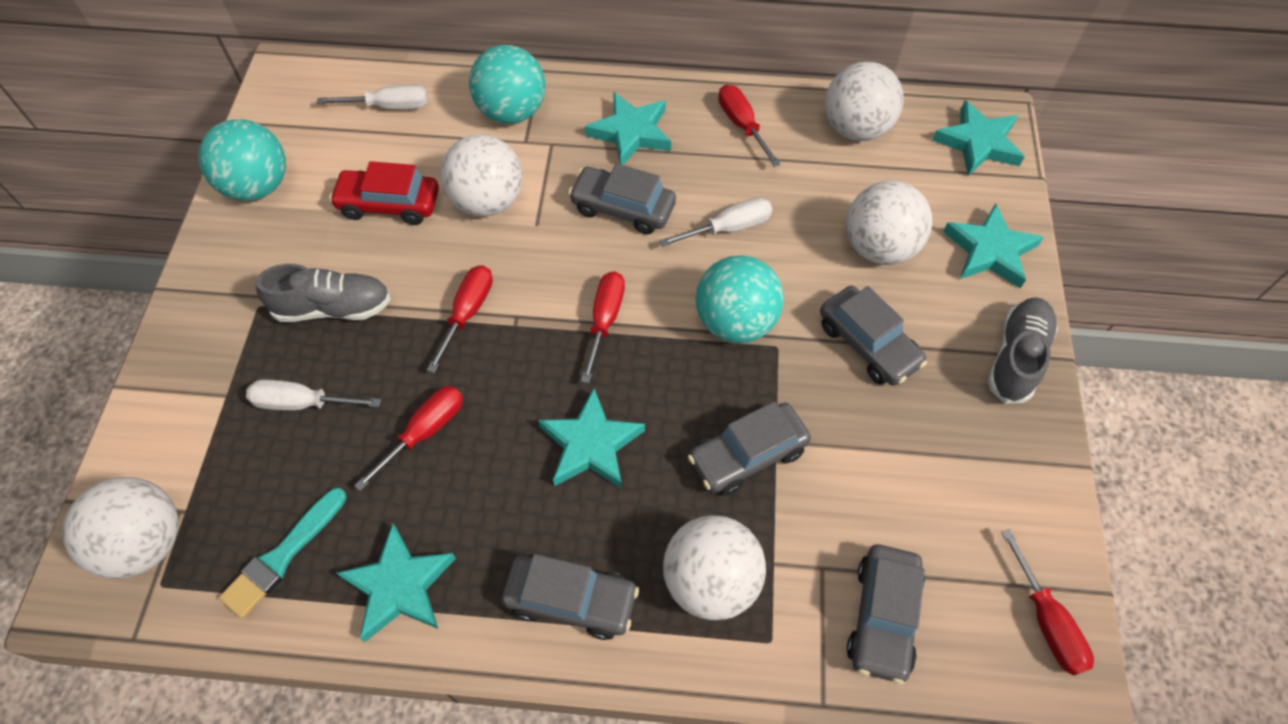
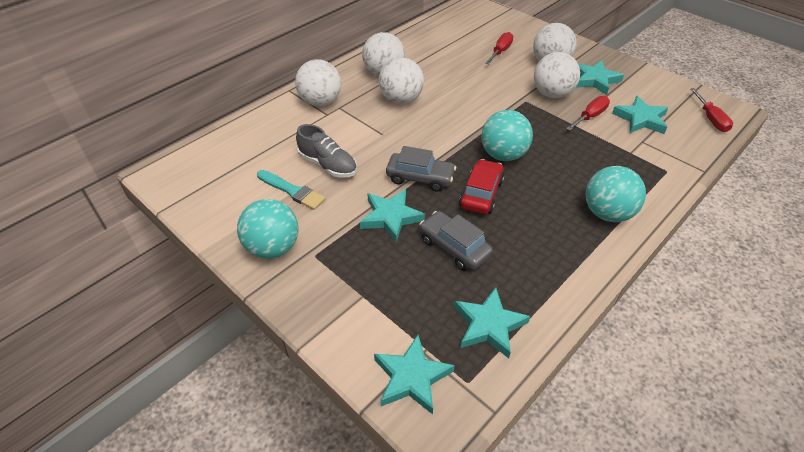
grey car: 5 -> 2
grey shoe: 2 -> 1
red screwdriver: 5 -> 3
white screwdriver: 3 -> 0

